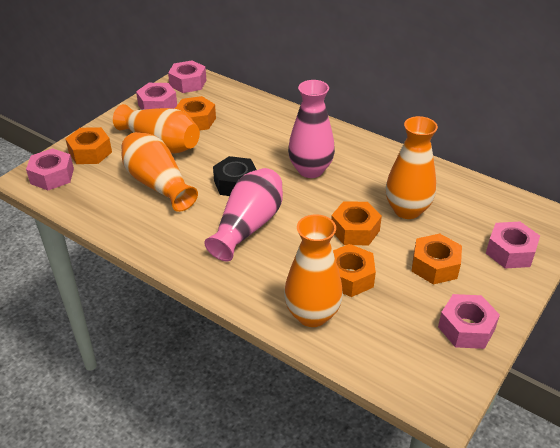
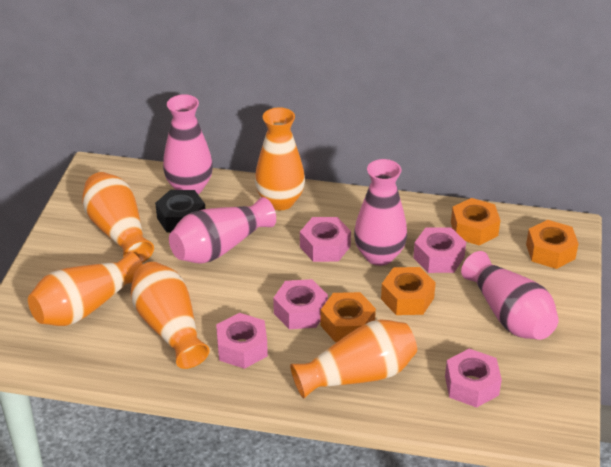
orange nut: 5 -> 4
orange vase: 4 -> 5
pink vase: 2 -> 4

